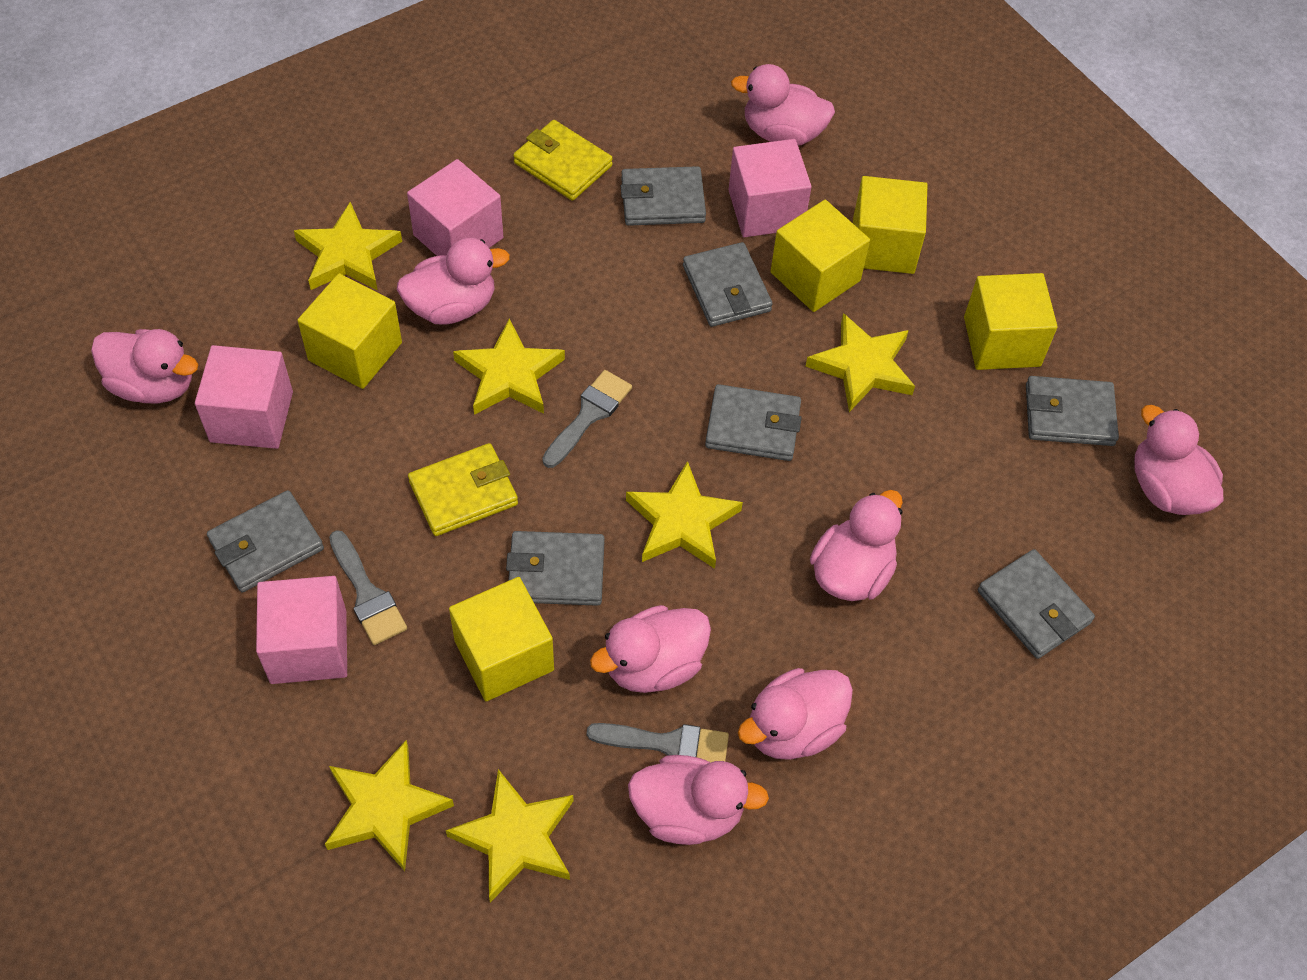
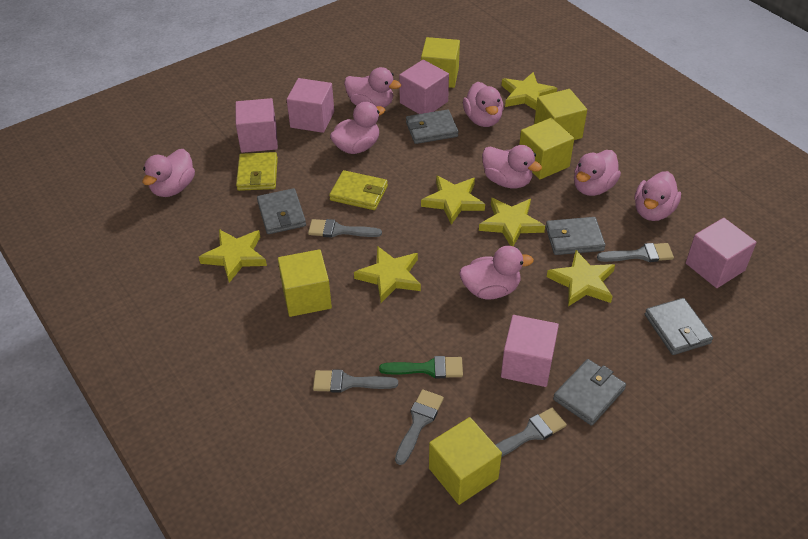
green brush: 0 -> 1
grey brush: 3 -> 5
grey wallet: 7 -> 5
pink cube: 4 -> 5

